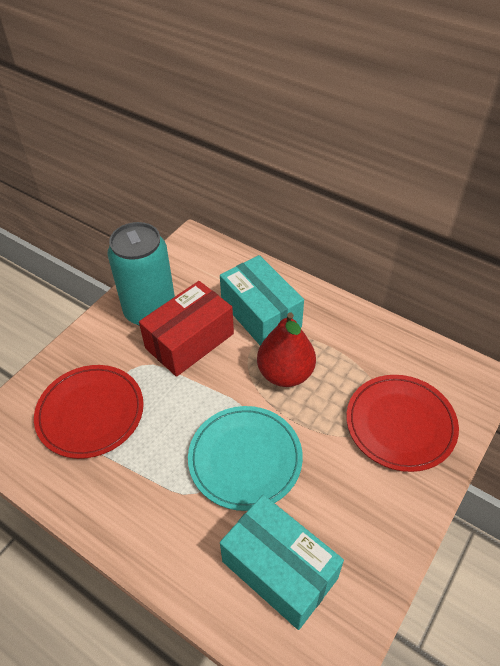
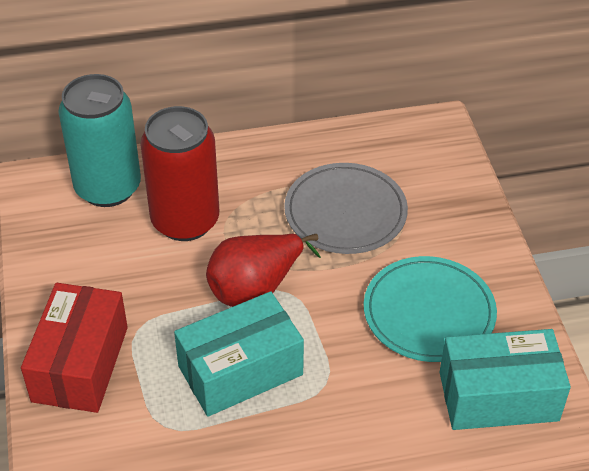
grey plate: 0 -> 1
red can: 0 -> 1
red plate: 2 -> 0

